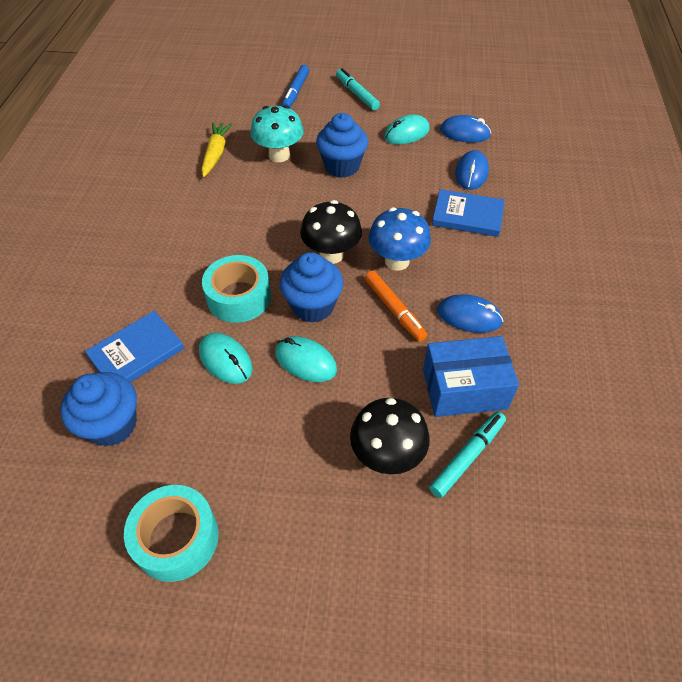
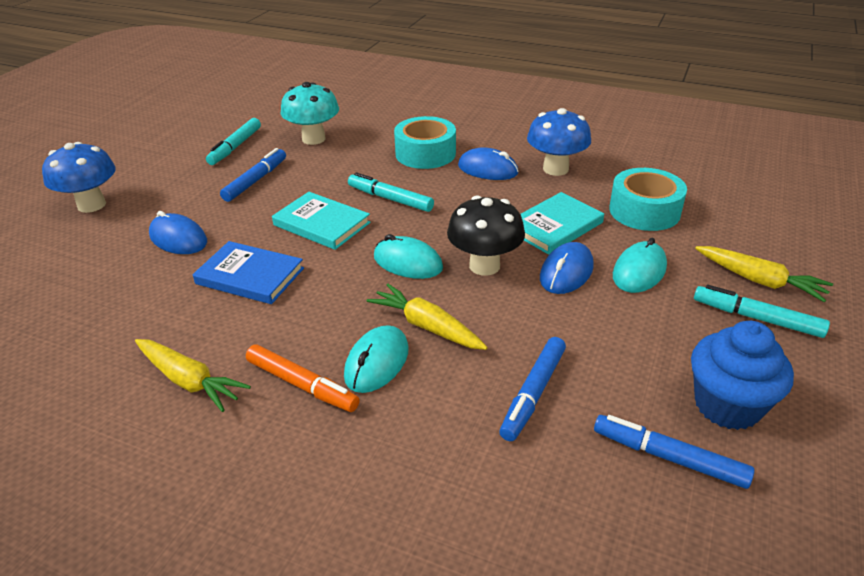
black mushroom: 2 -> 1
blue book: 2 -> 1
blue box: 1 -> 0
blue cupcake: 3 -> 1
blue marker: 1 -> 3
blue mushroom: 1 -> 2
turquoise book: 0 -> 2
turquoise marker: 2 -> 3
yellow carrot: 1 -> 3

